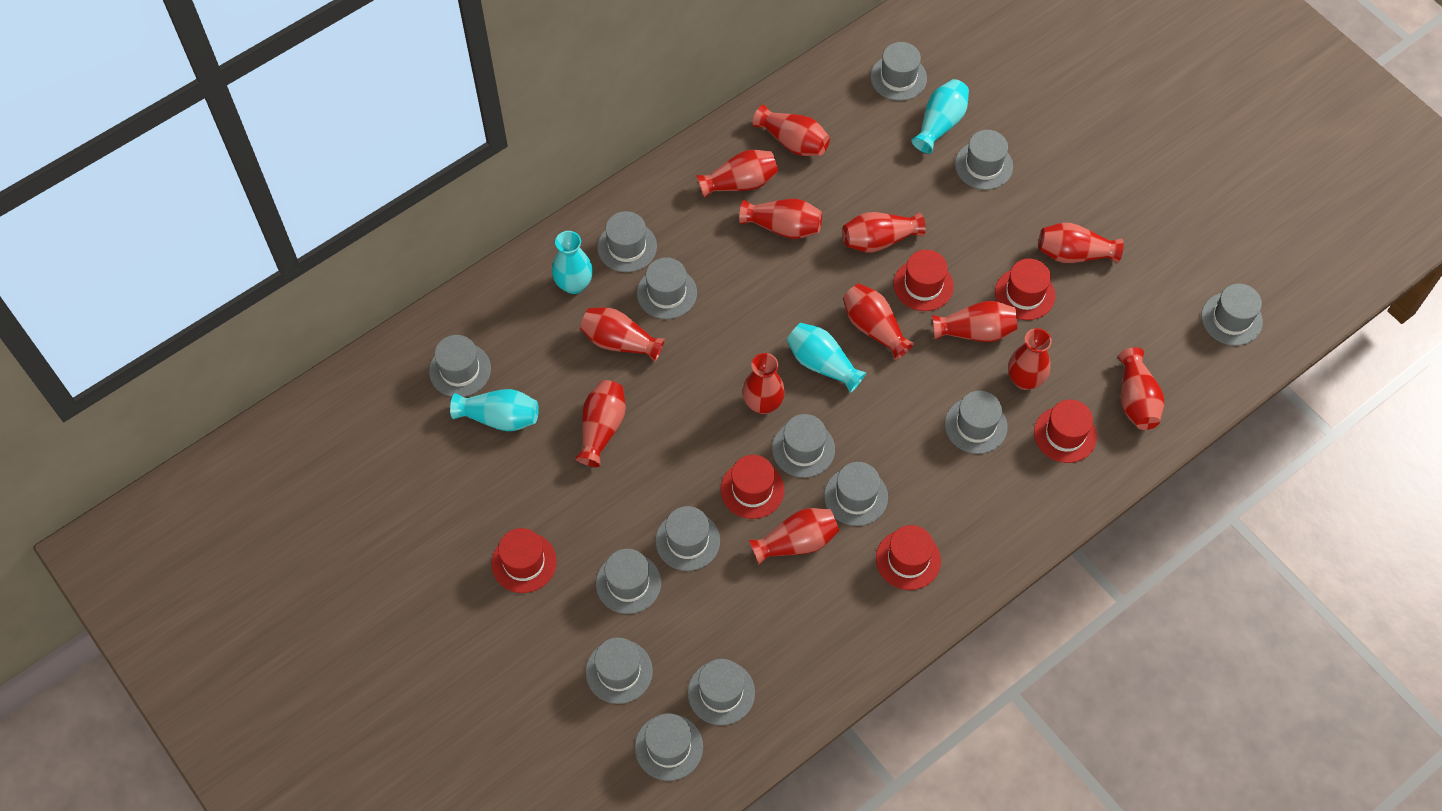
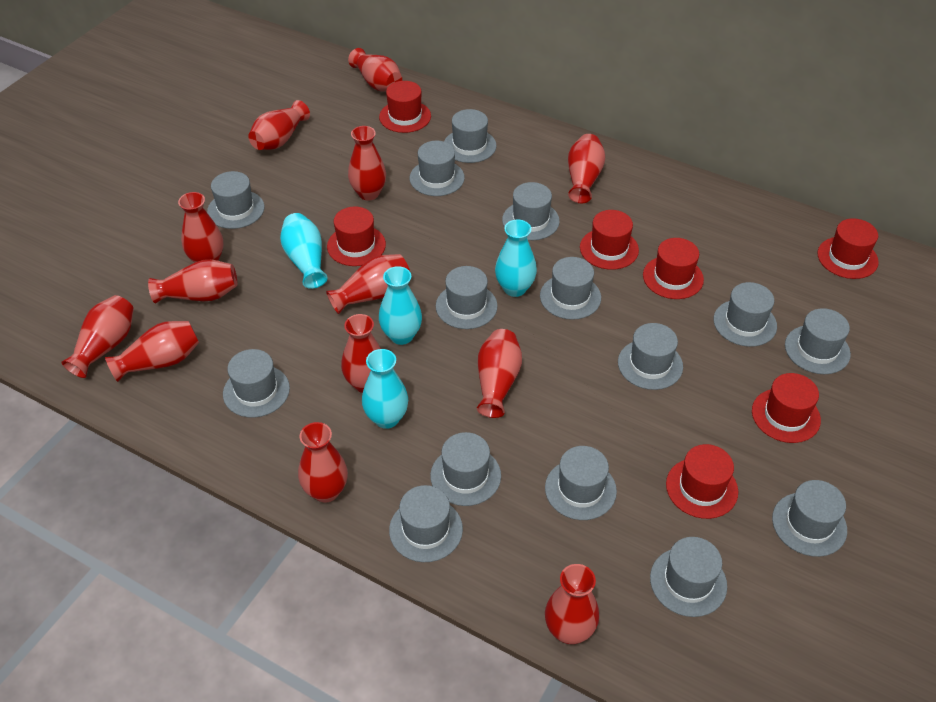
grey hat: 14 -> 15
red hat: 6 -> 7

